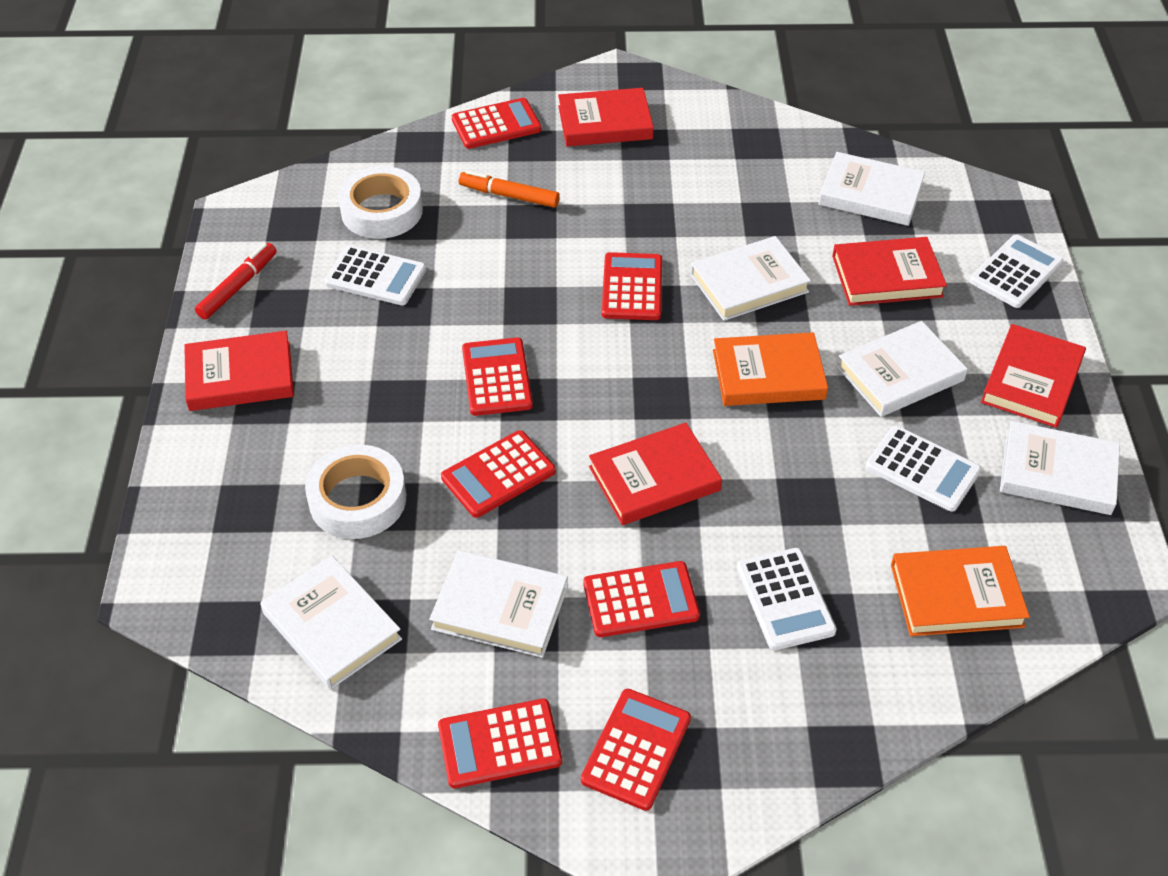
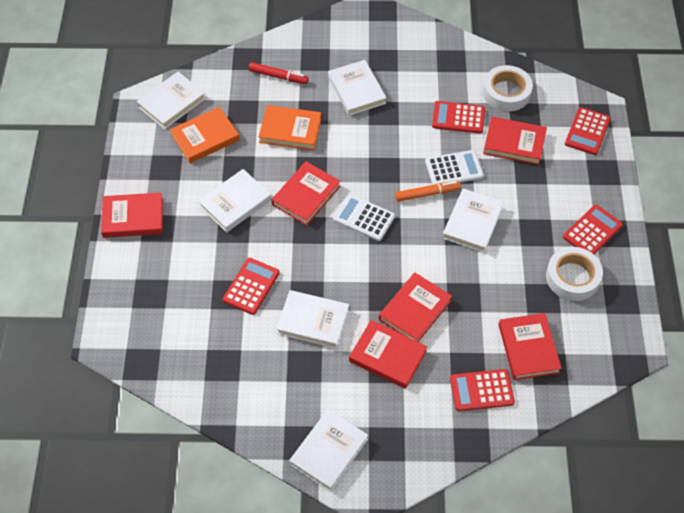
red book: 5 -> 6
red calculator: 7 -> 5
white calculator: 4 -> 2

